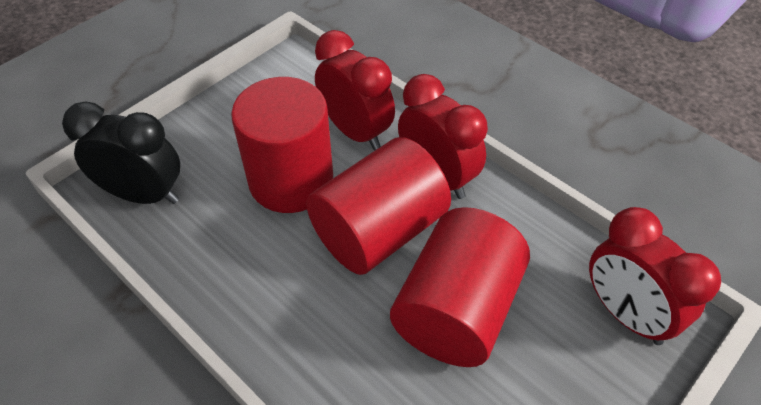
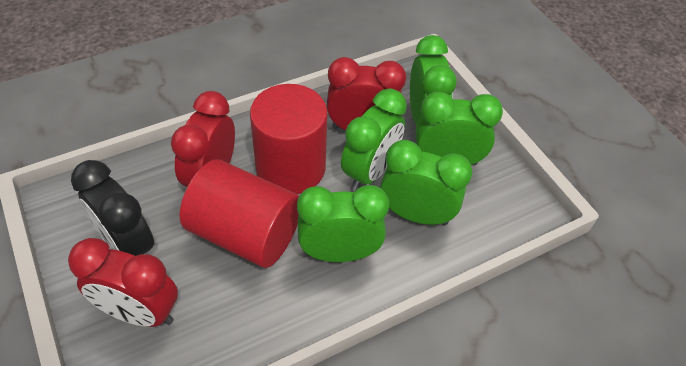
green clock: 0 -> 5
red cylinder: 3 -> 2

